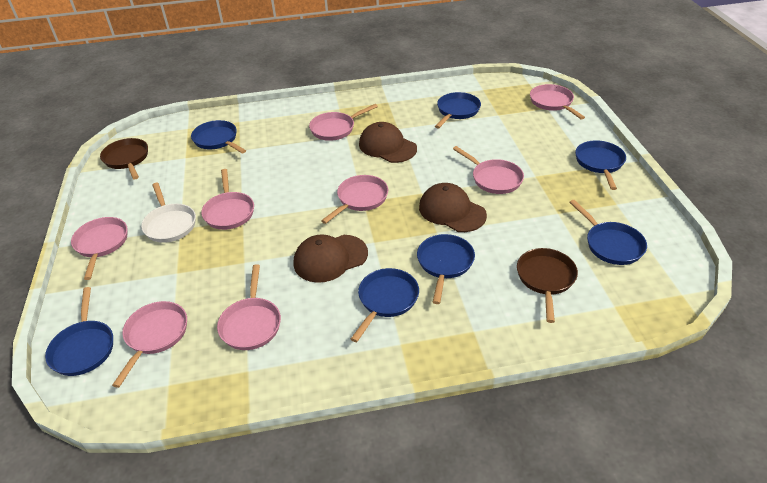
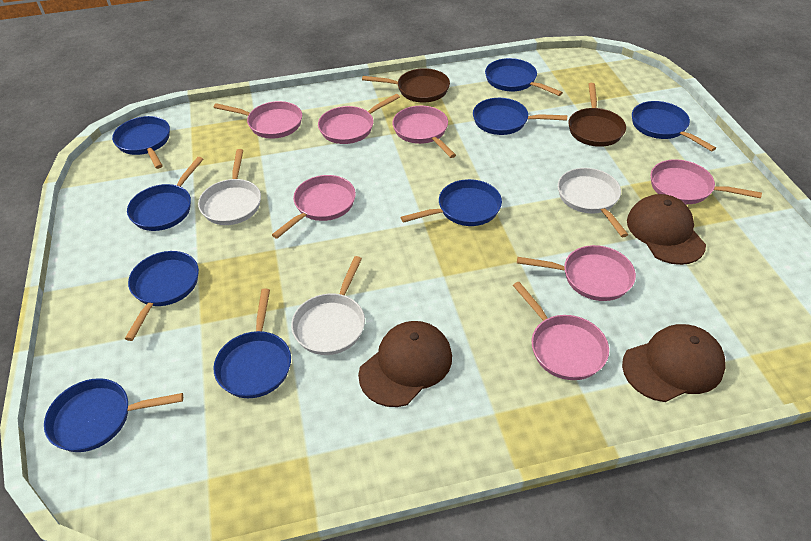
blue pan: 7 -> 9
pink pan: 8 -> 7
white pan: 1 -> 3

